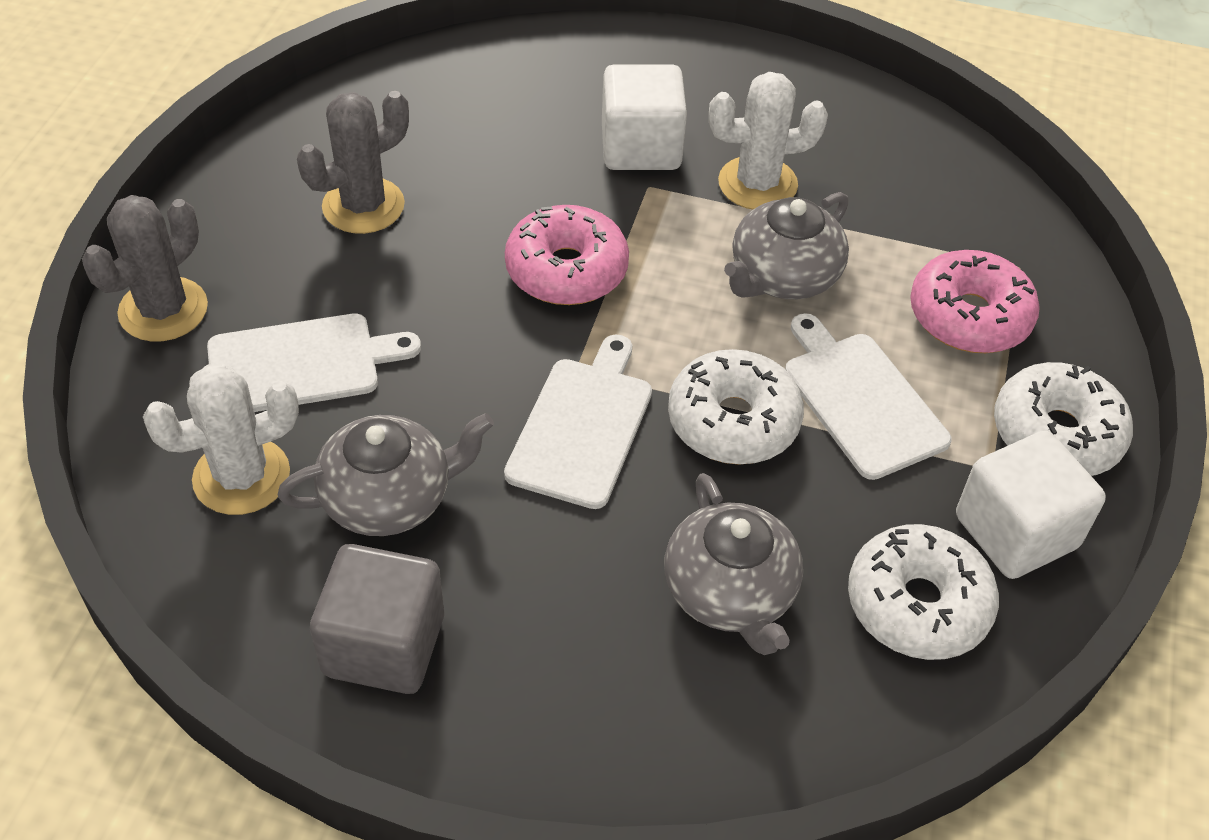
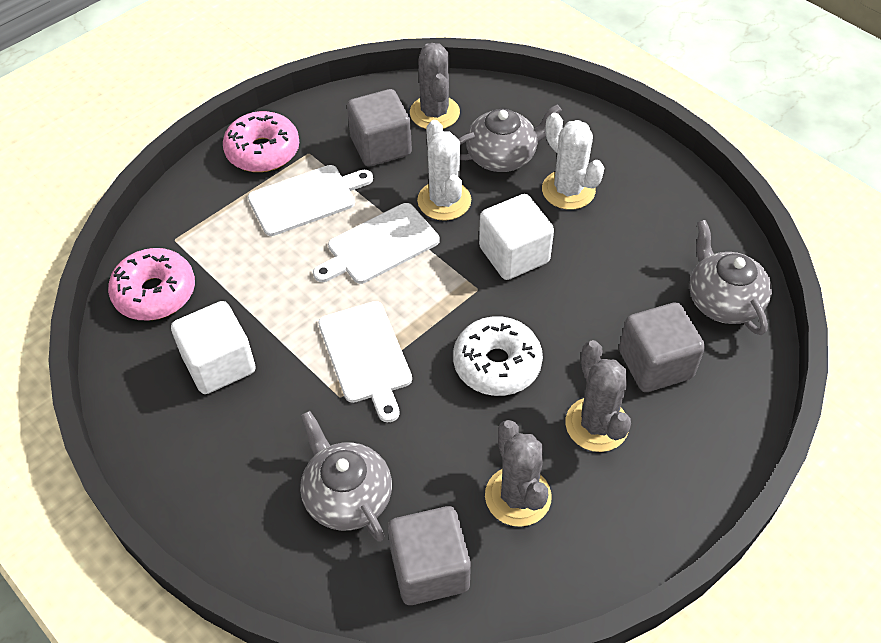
grey cactus: 2 -> 3
grey cube: 1 -> 3
white donut: 3 -> 1

